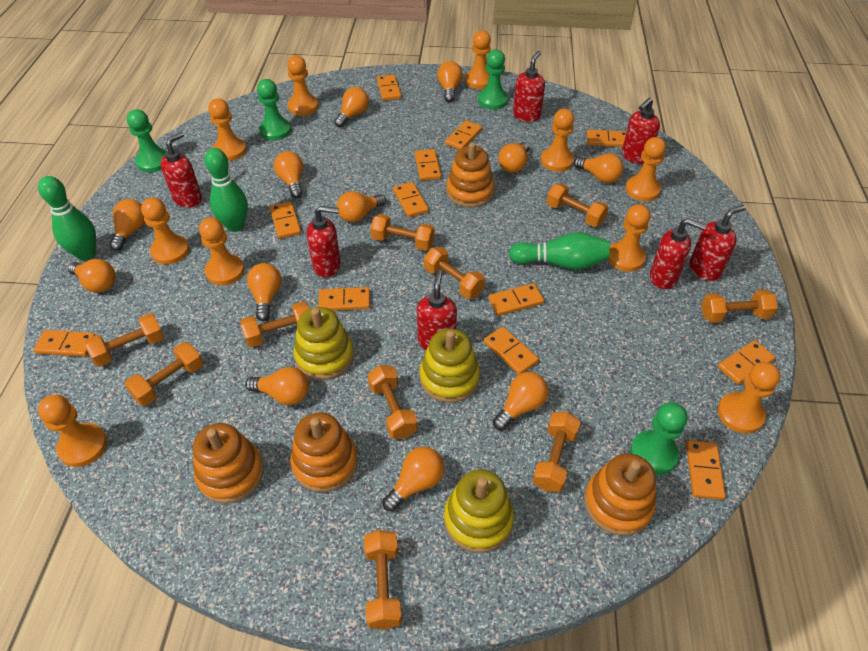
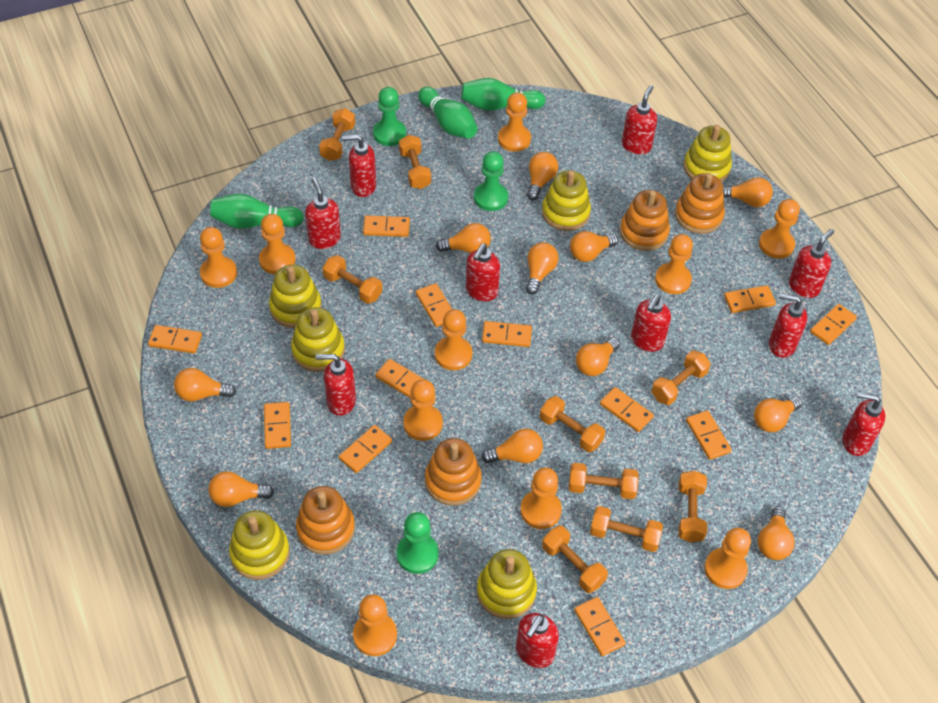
green pawn: 4 -> 3
orange dumbbell: 10 -> 9
orange light bulb: 12 -> 11
red soap dispenser: 7 -> 10
yellow stacking toy: 3 -> 6

